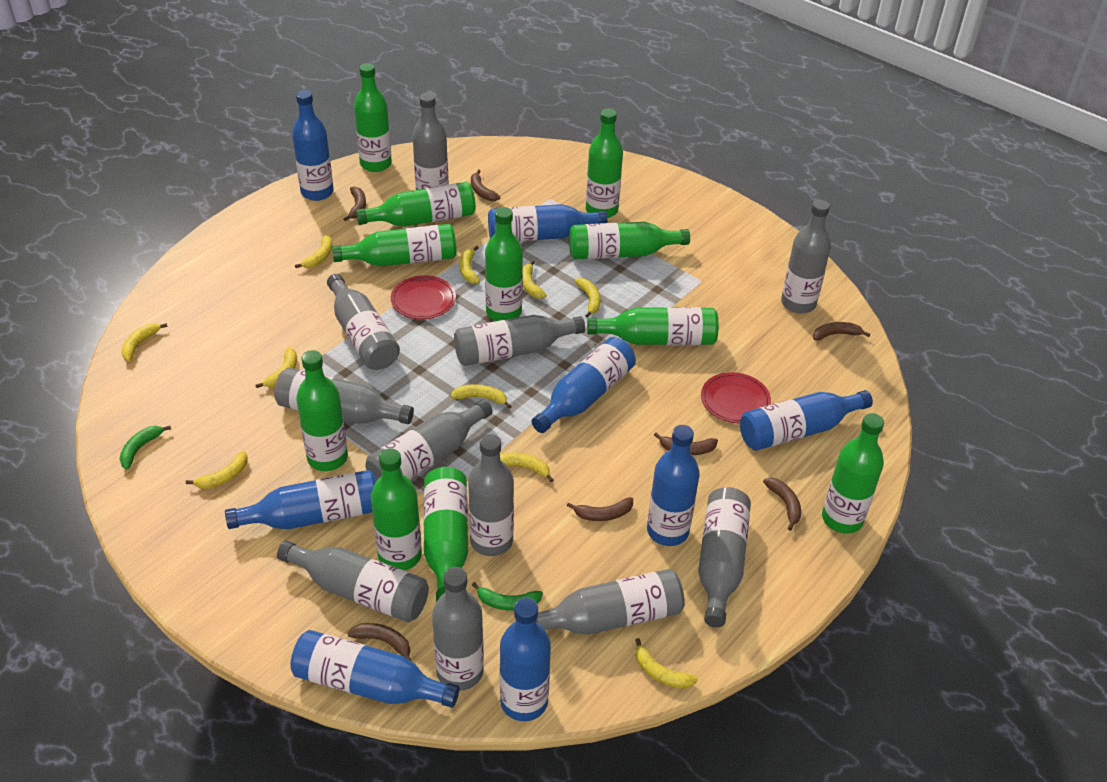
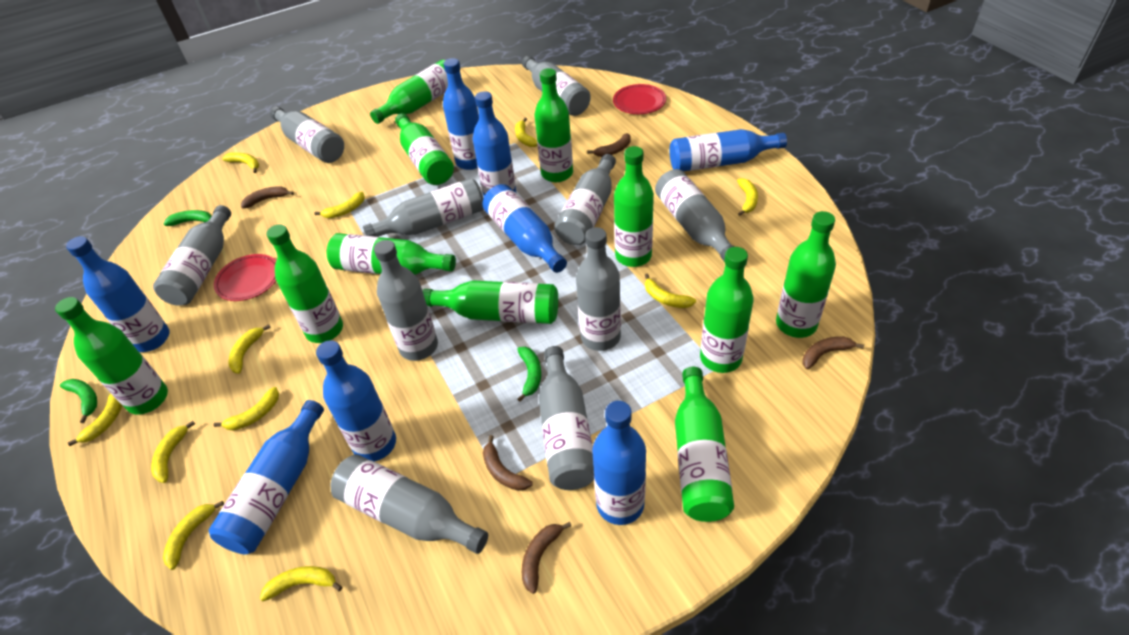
brown banana: 7 -> 5
green banana: 2 -> 3
grey bottle: 11 -> 10
yellow banana: 10 -> 11

